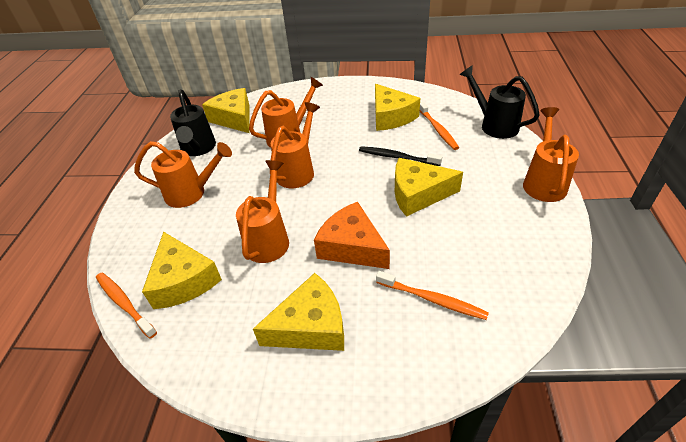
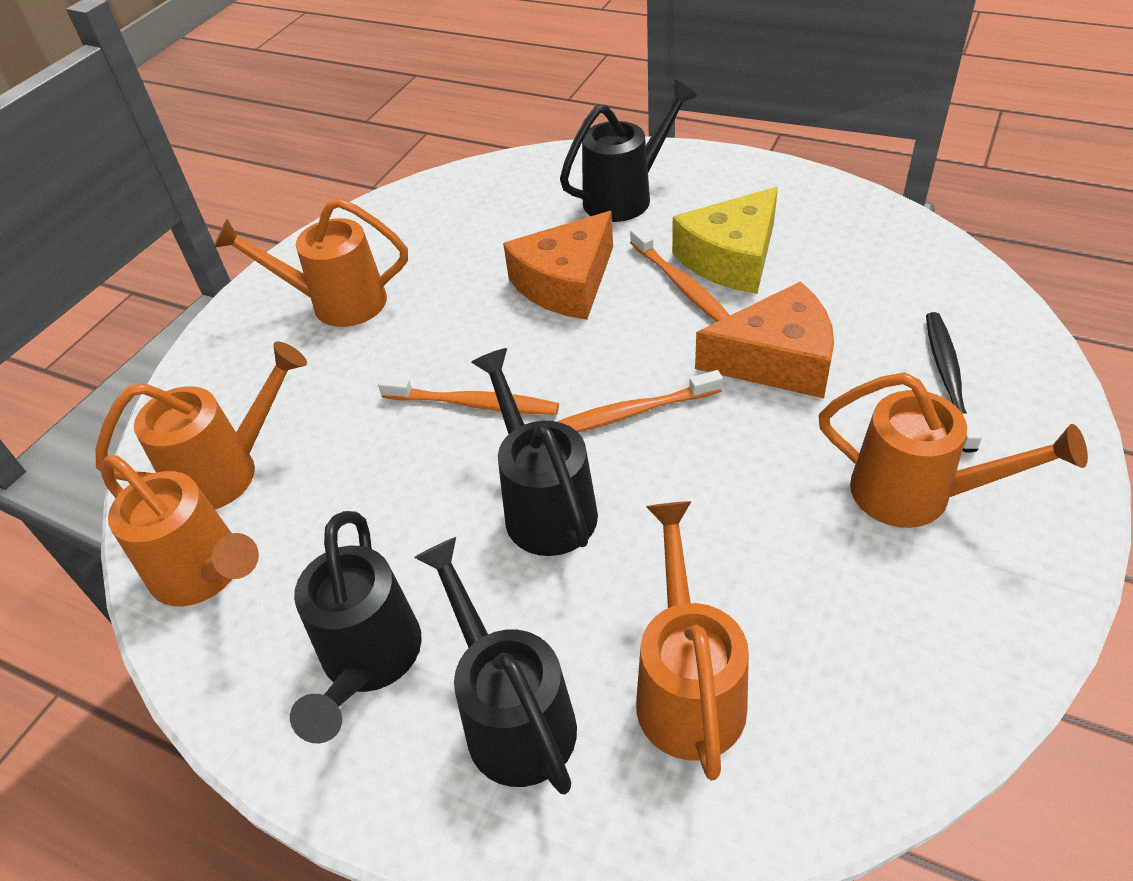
black watering can: 2 -> 4
orange cheese: 1 -> 2
yellow cheese: 5 -> 1

